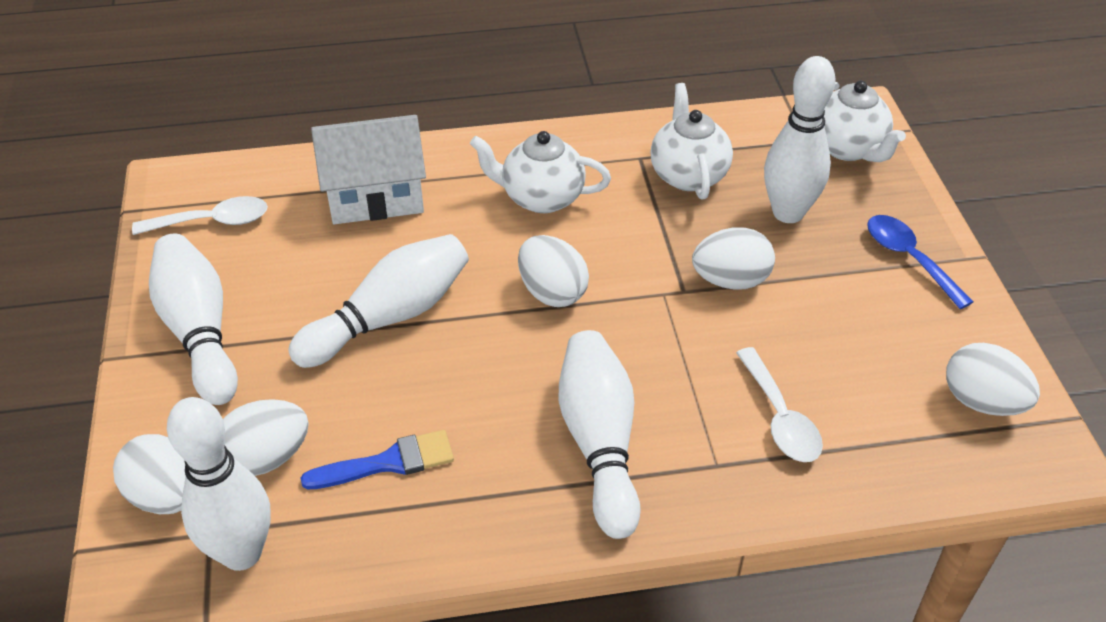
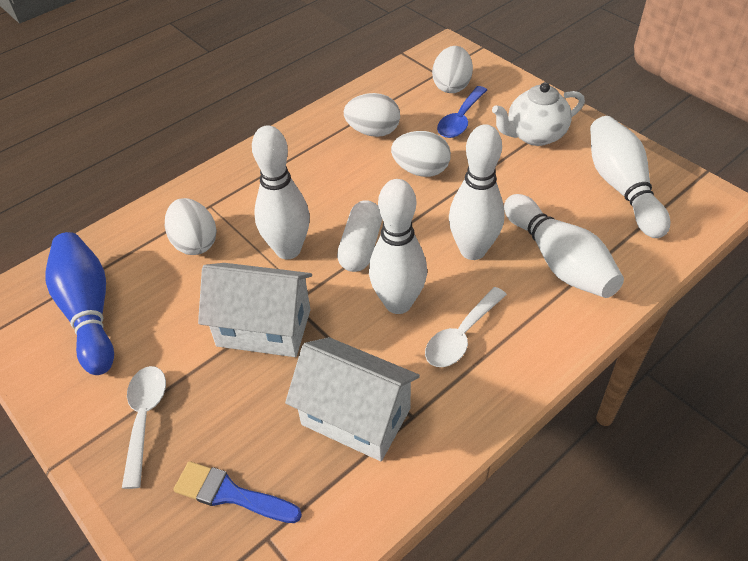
blue bowling pin: 0 -> 1
white capsule: 0 -> 1
white egg: 5 -> 4
white house: 1 -> 2
white teapot: 3 -> 1

